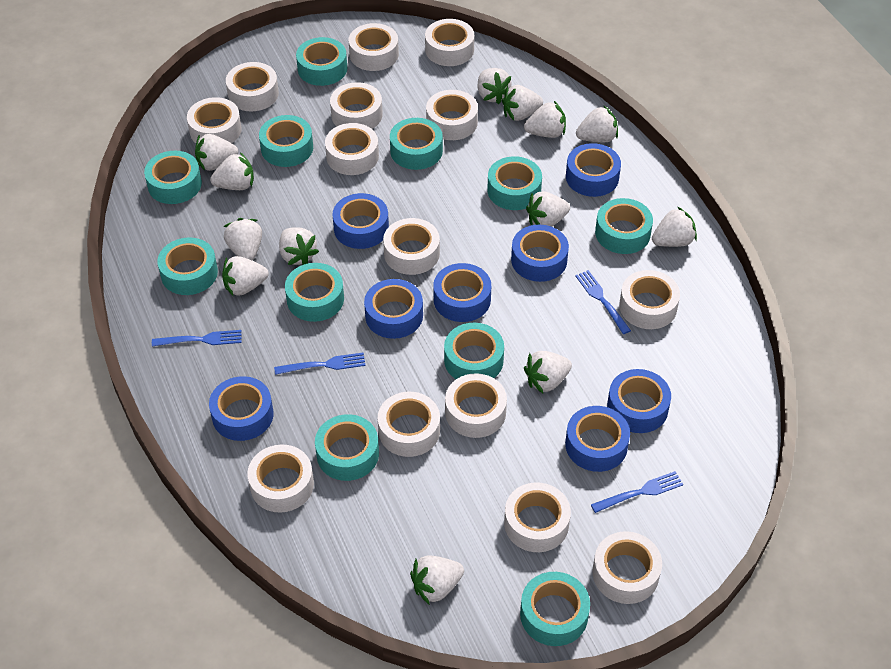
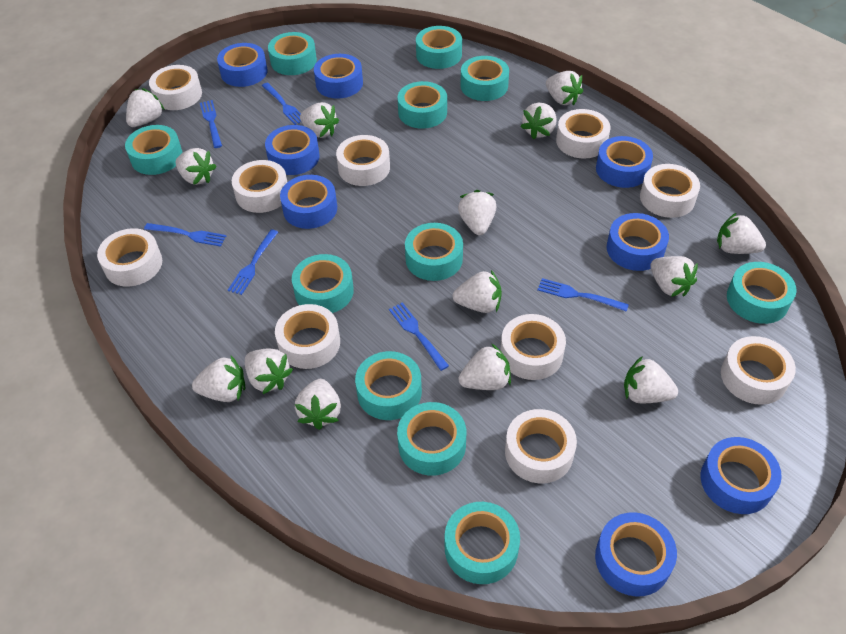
blue fork: 4 -> 6
white strawberry: 13 -> 14
white tape: 14 -> 10

